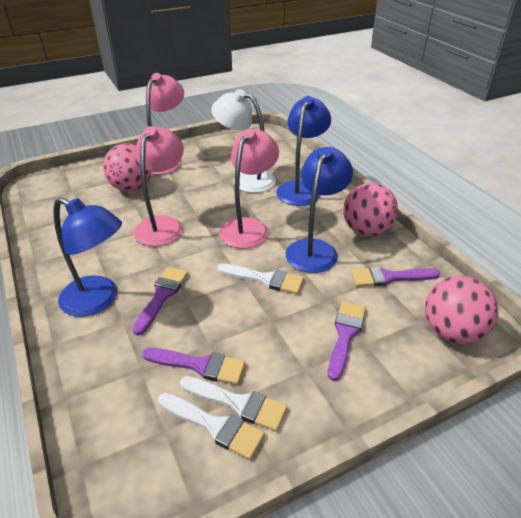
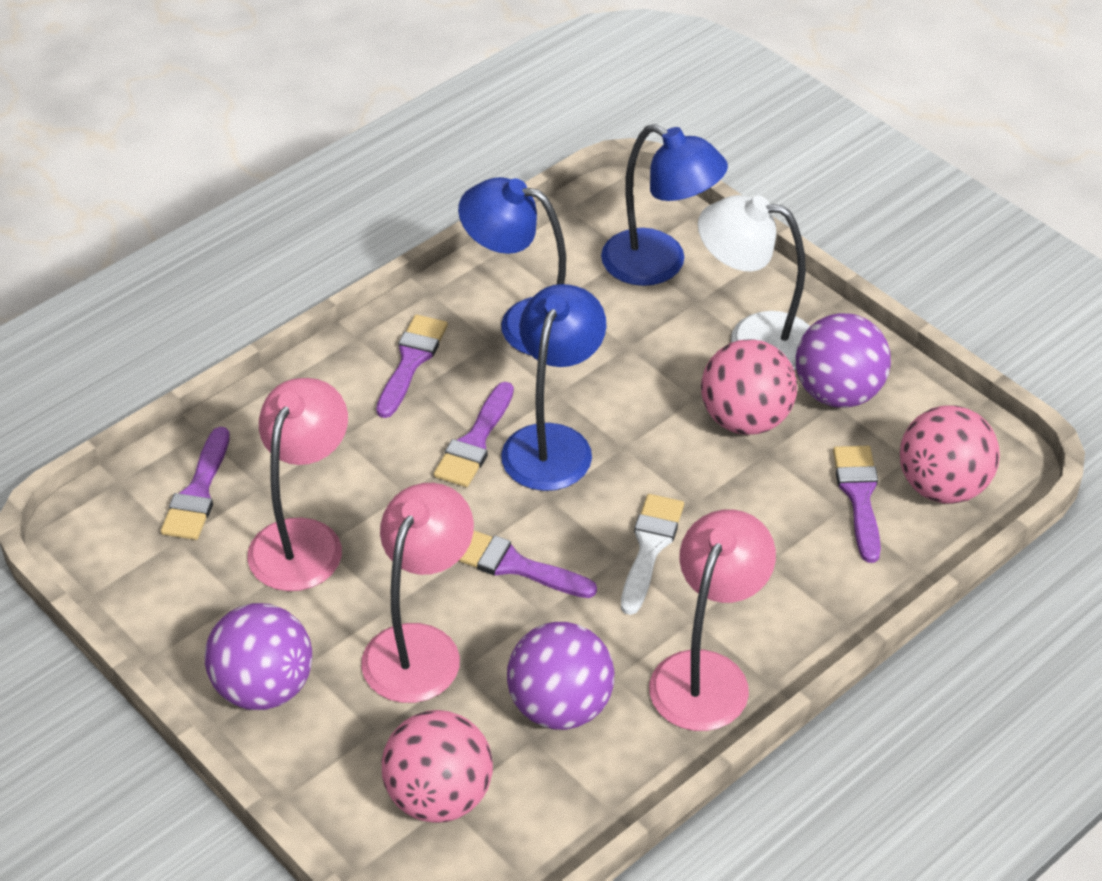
purple ball: 0 -> 3
purple brush: 4 -> 5
white brush: 3 -> 1

